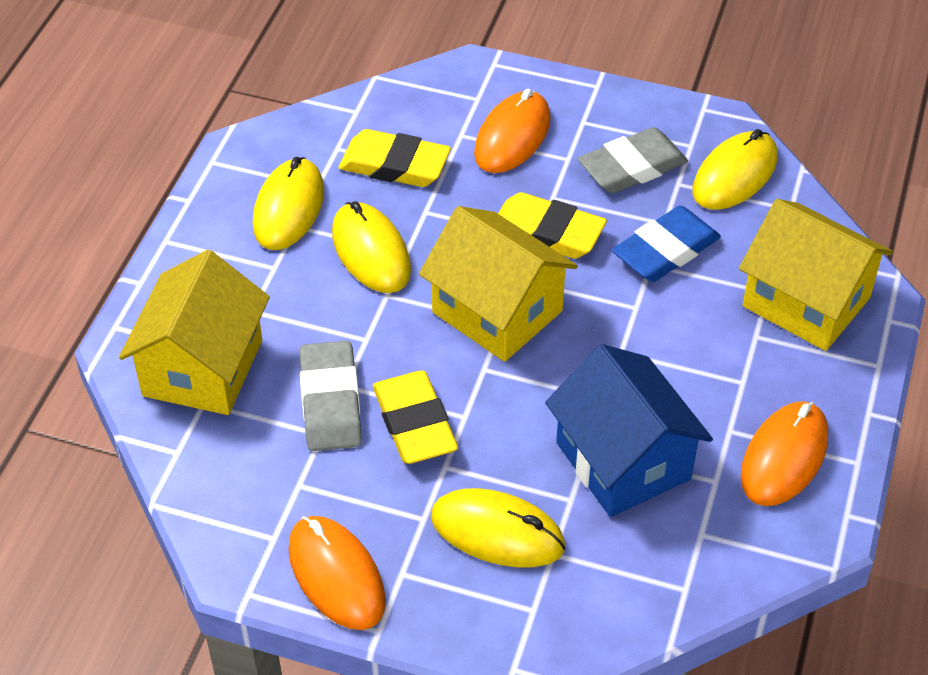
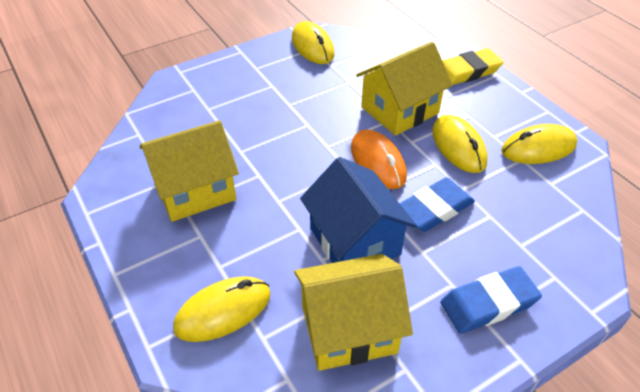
blue eraser: 1 -> 2
grey eraser: 2 -> 0
orange mouse: 3 -> 1
yellow eraser: 3 -> 1

